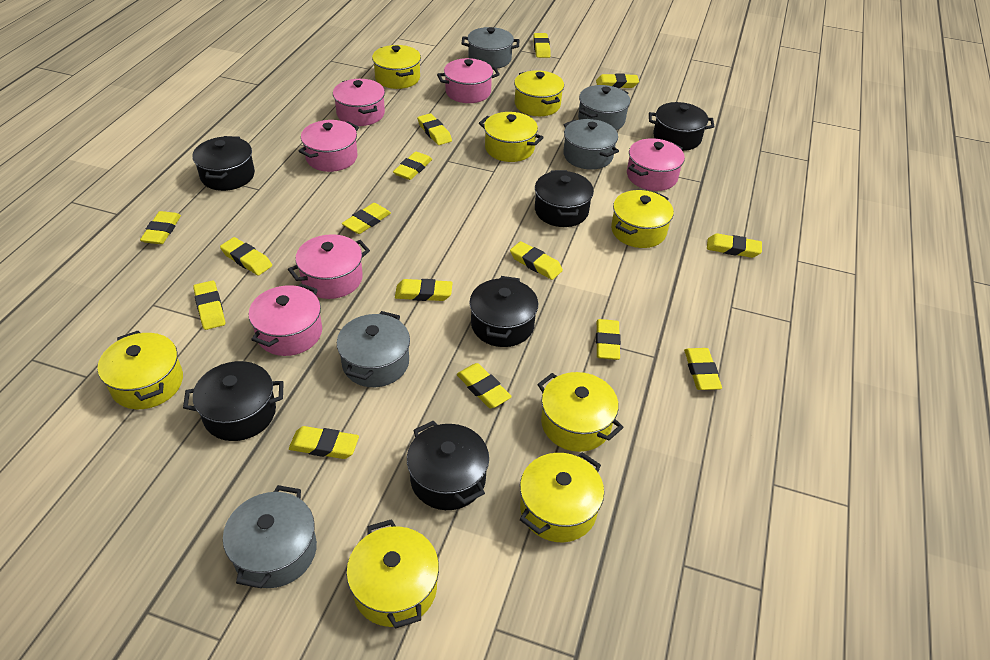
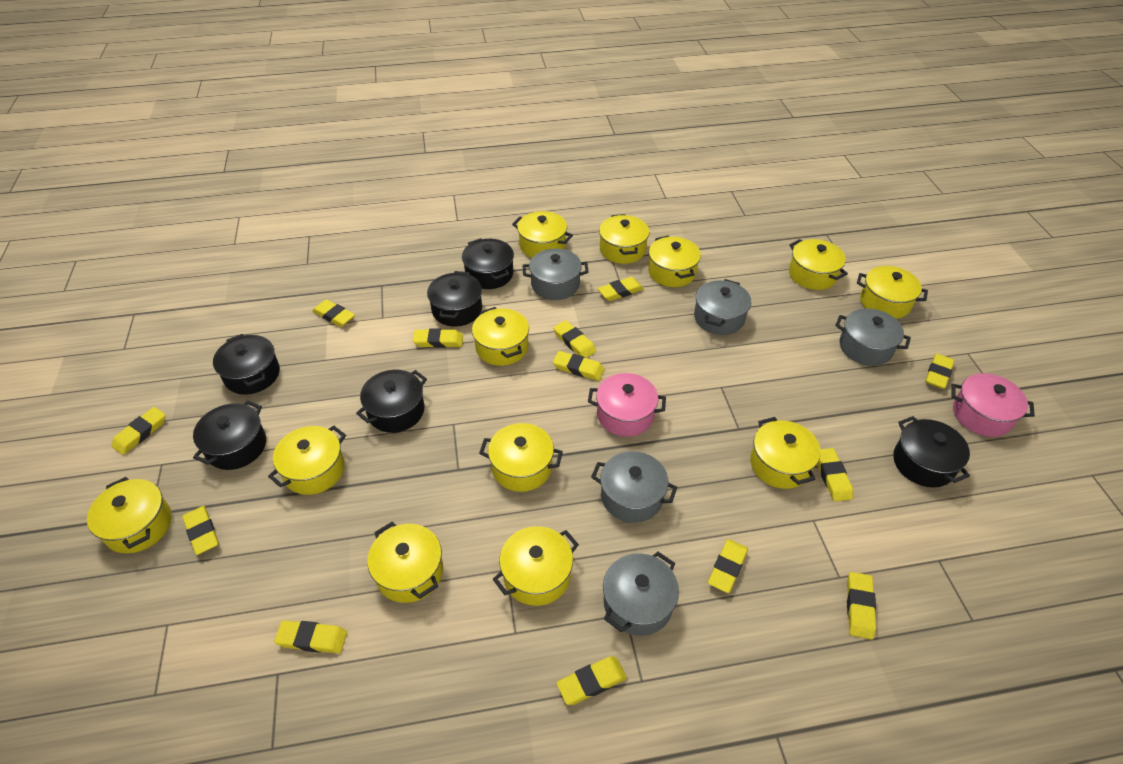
pink pot: 6 -> 2
yellow eraser: 15 -> 13
yellow pot: 8 -> 12

